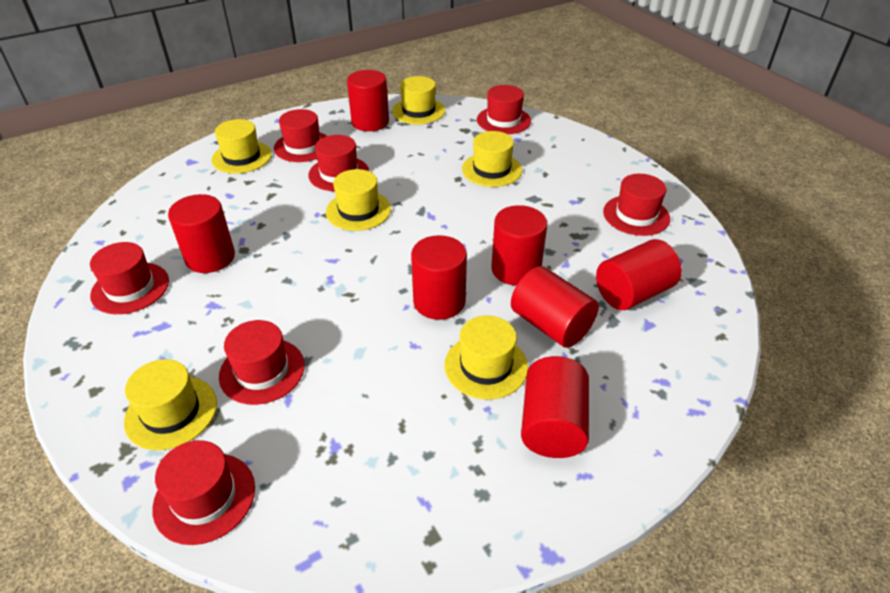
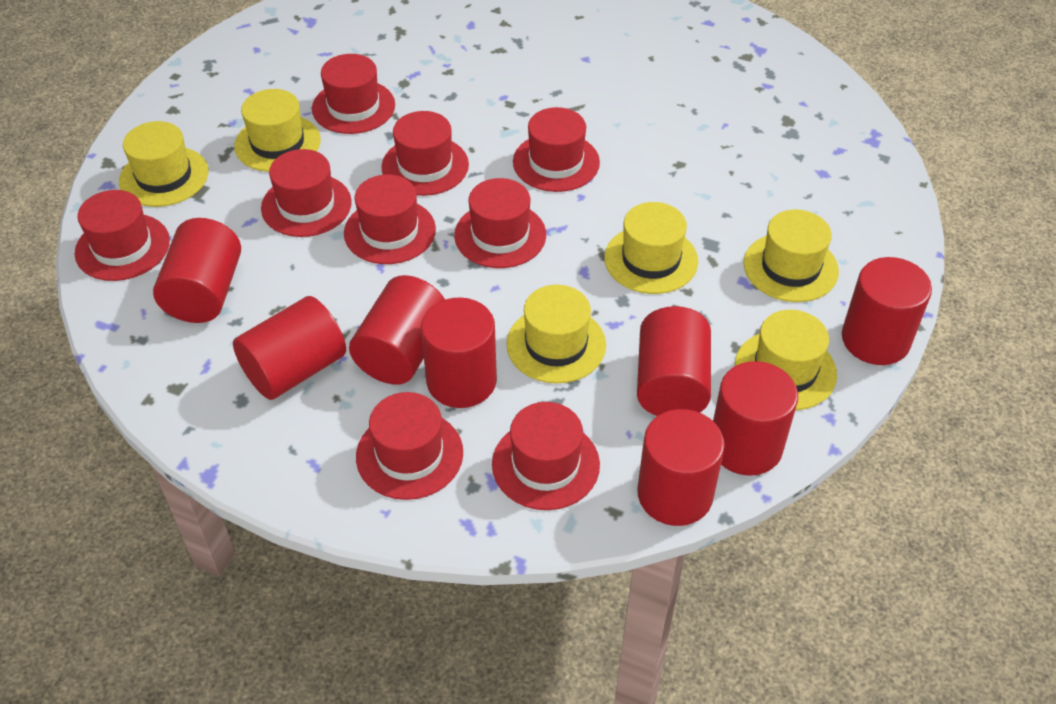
red cylinder: 7 -> 8
red hat: 7 -> 9

